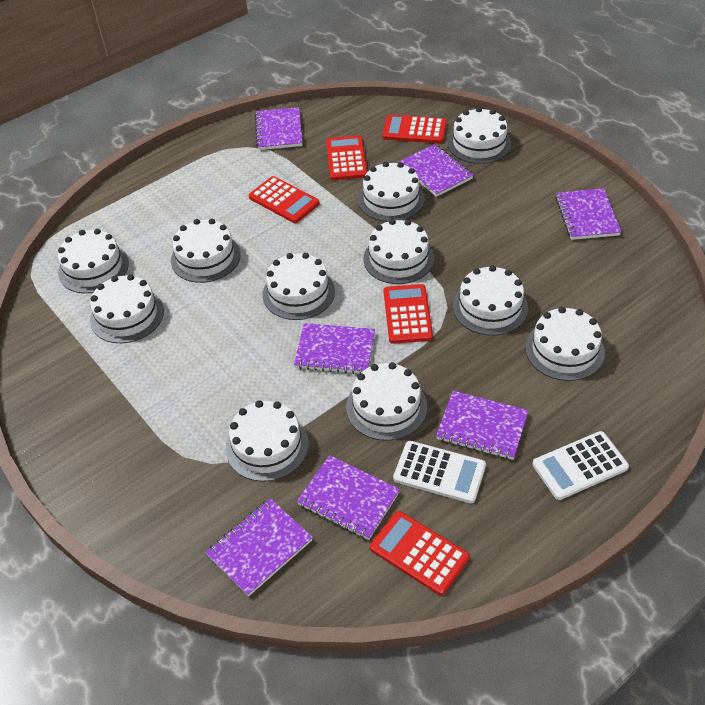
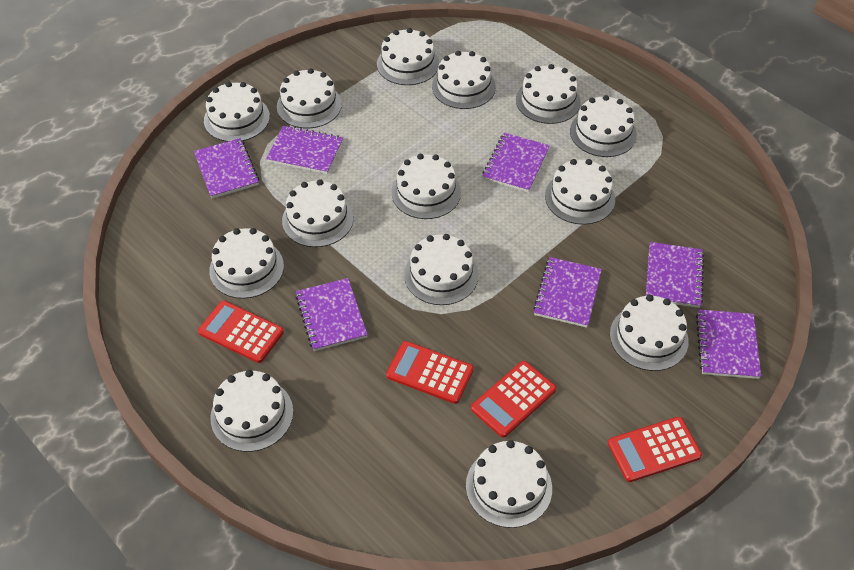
red calculator: 5 -> 4
white cake: 11 -> 14
white calculator: 2 -> 0

